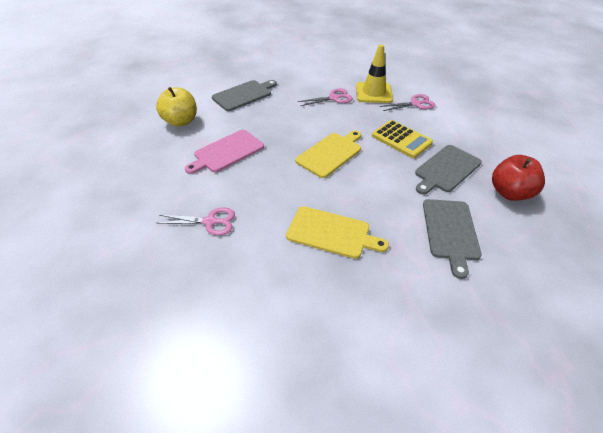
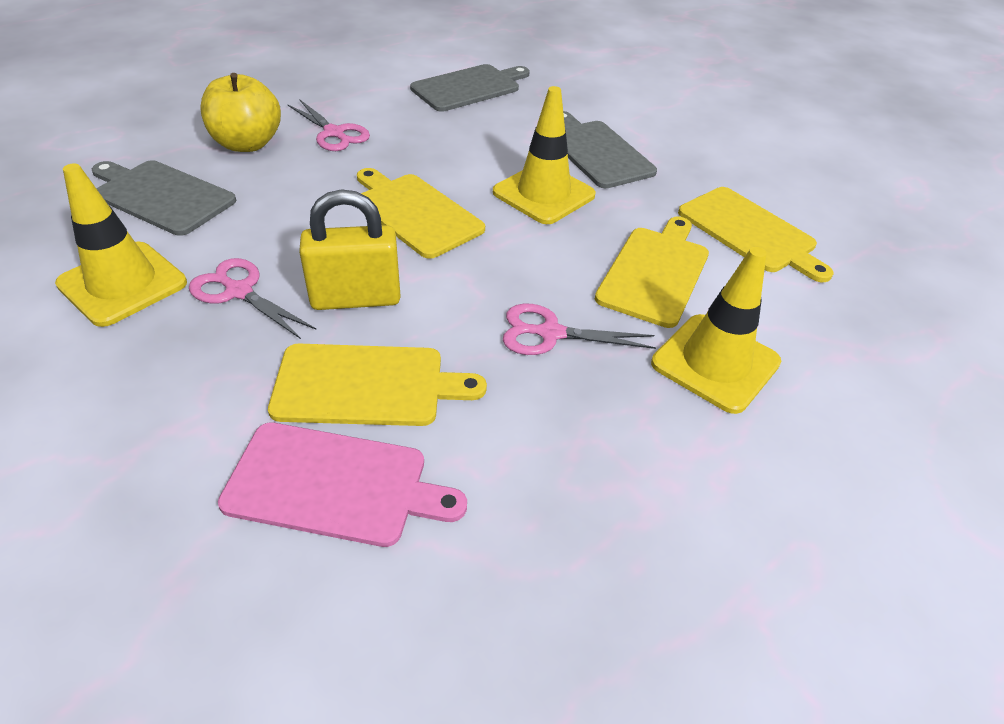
red apple: 1 -> 0
yellow calculator: 1 -> 0
yellow cutting board: 2 -> 4
yellow padlock: 0 -> 1
yellow traffic cone: 1 -> 3

